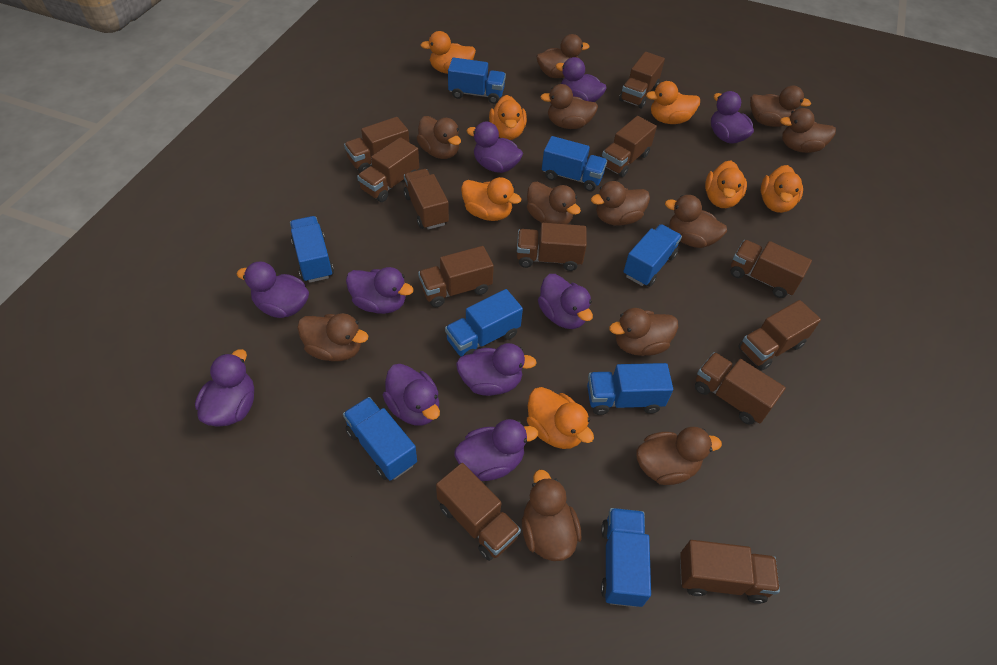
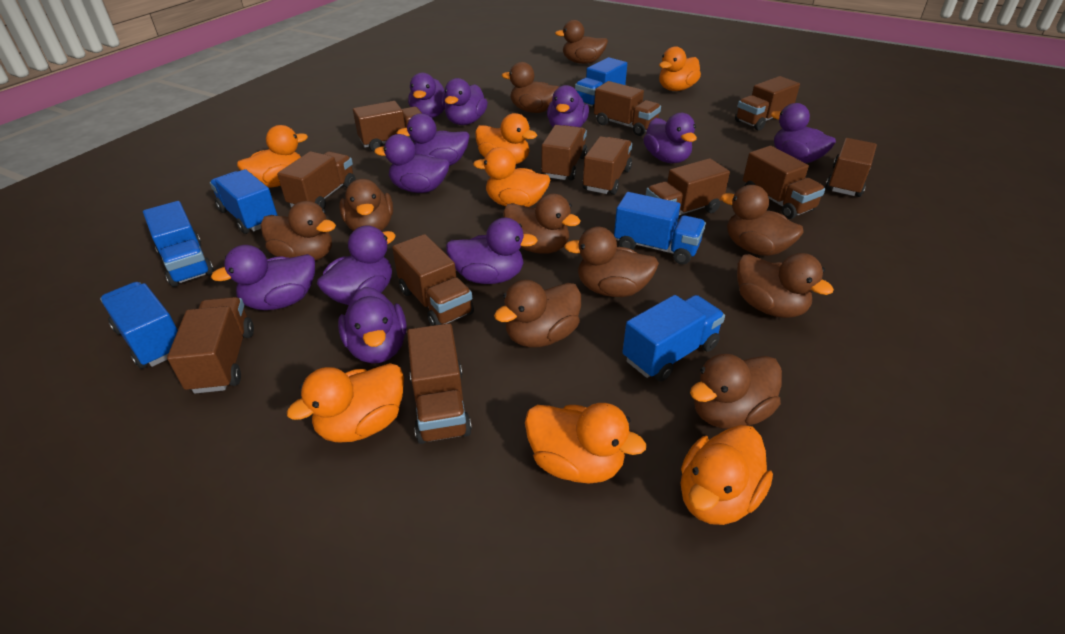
blue truck: 8 -> 6
brown duck: 12 -> 10
purple duck: 10 -> 11

